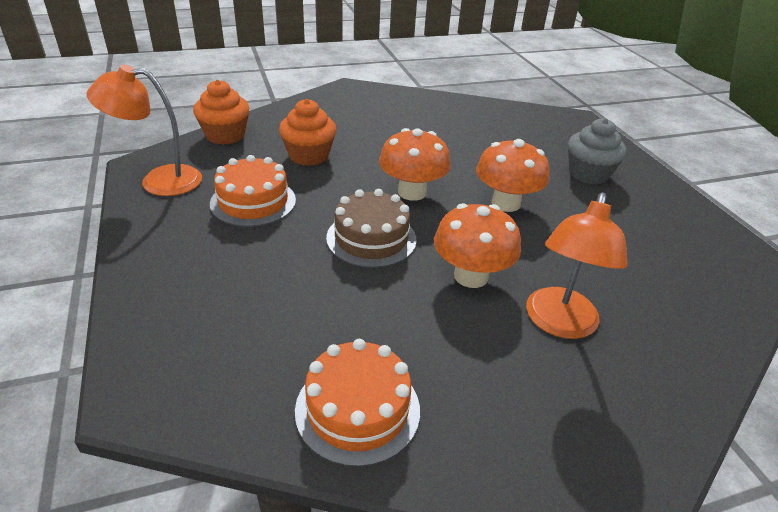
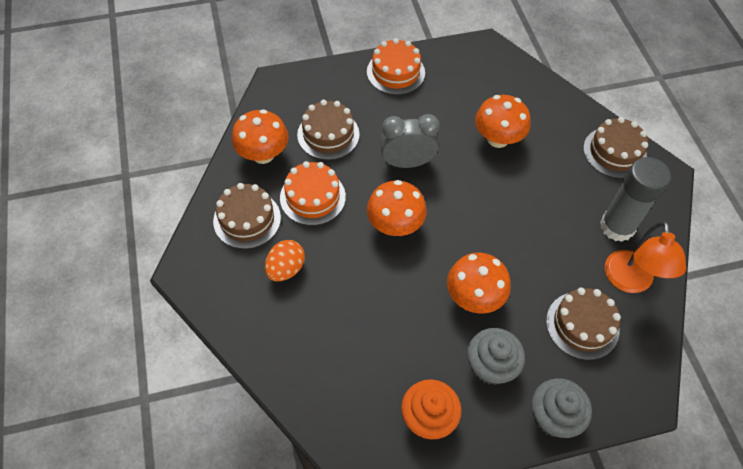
brown cake: 1 -> 4
grey clock: 0 -> 1
grey cupcake: 1 -> 2
grey glue stick: 0 -> 1
orange cupcake: 2 -> 1
orange egg: 0 -> 1
orange lamp: 2 -> 1
orange mushroom: 3 -> 4

